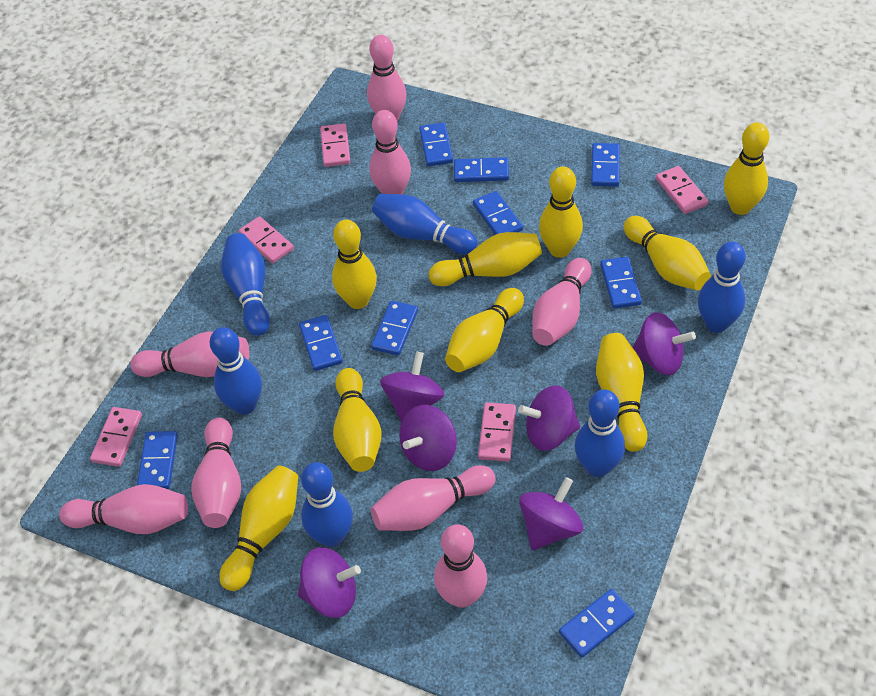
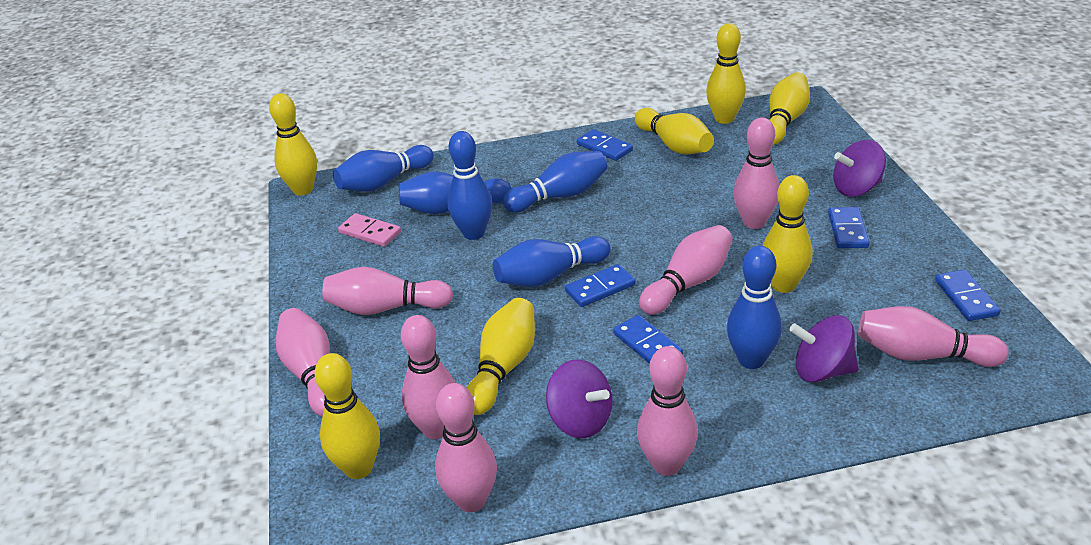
blue domino: 9 -> 5
pink domino: 5 -> 1
purple spinning top: 6 -> 3
yellow bowling pin: 9 -> 7

